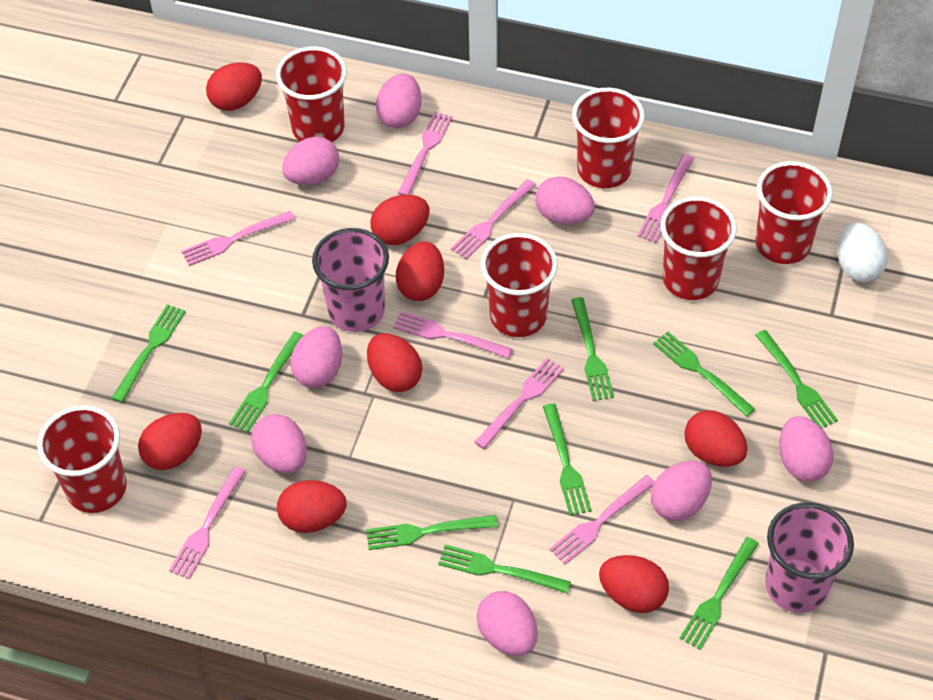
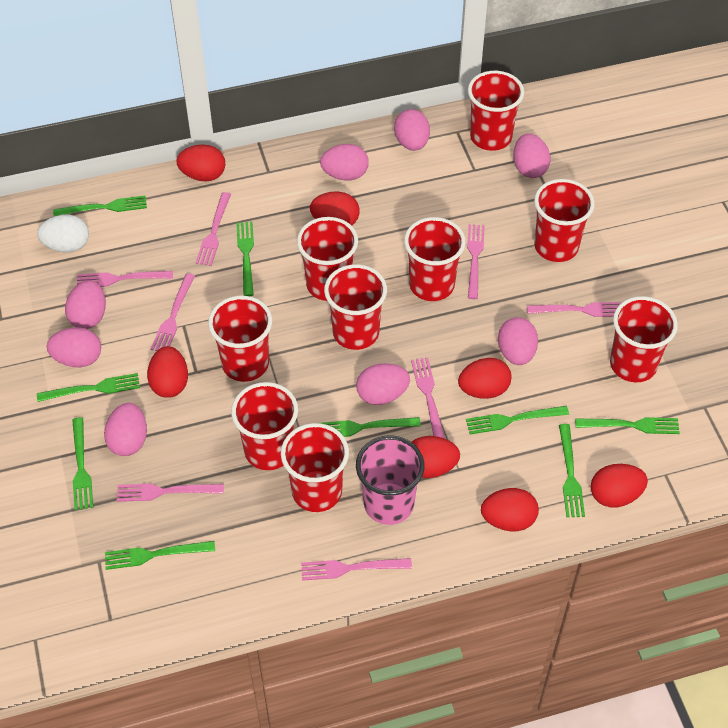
pink cup: 2 -> 1
red cup: 6 -> 9
red egg: 8 -> 7

